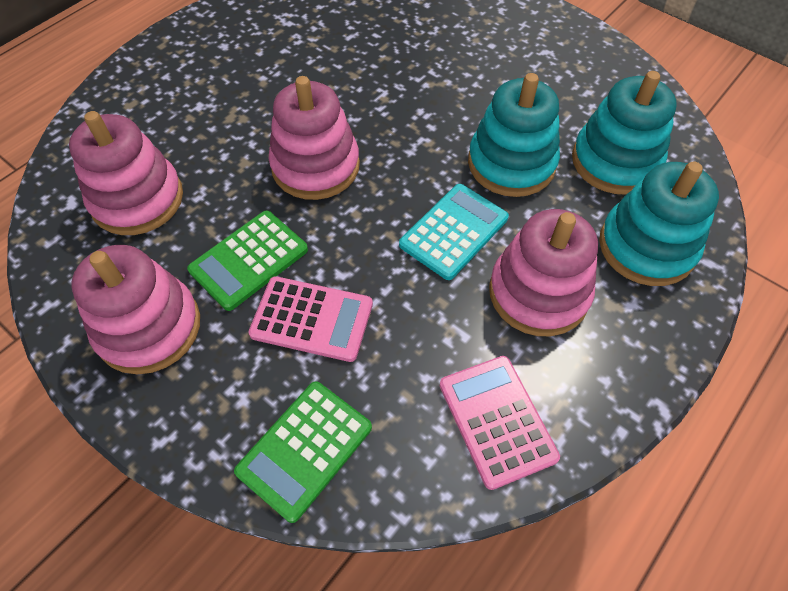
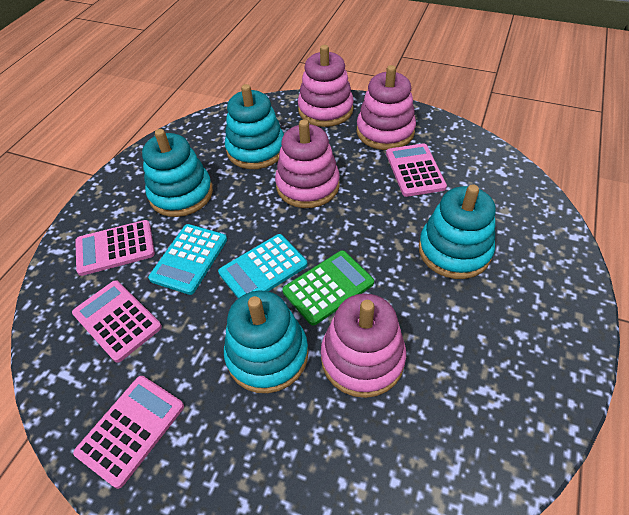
green calculator: 2 -> 1
pink calculator: 2 -> 4
turquoise calculator: 1 -> 2
turquoise stacking toy: 3 -> 4

